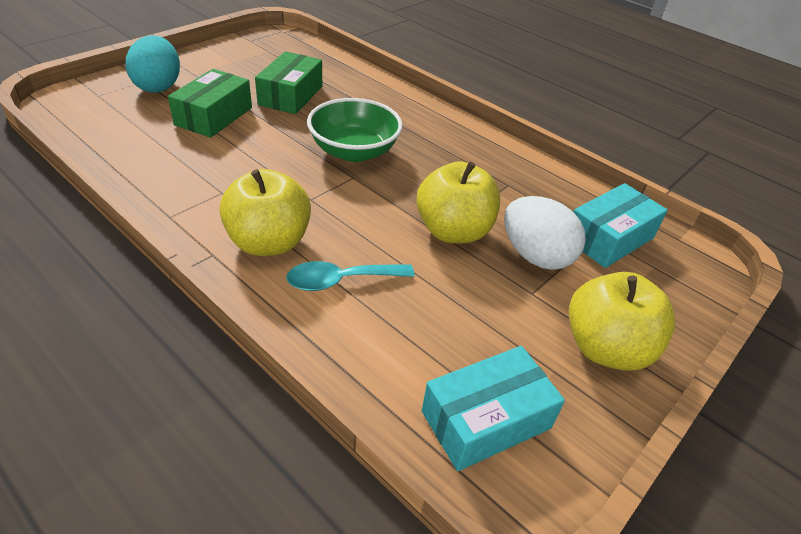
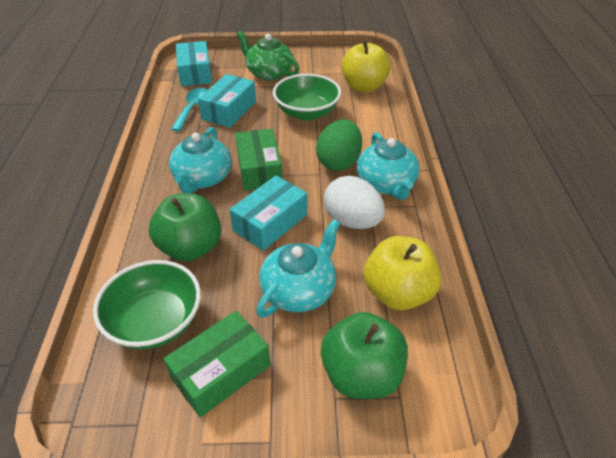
green apple: 0 -> 2
green bowl: 1 -> 2
green egg: 0 -> 1
green teapot: 0 -> 1
turquoise box: 2 -> 3
turquoise egg: 1 -> 0
turquoise teapot: 0 -> 3
yellow apple: 3 -> 2

